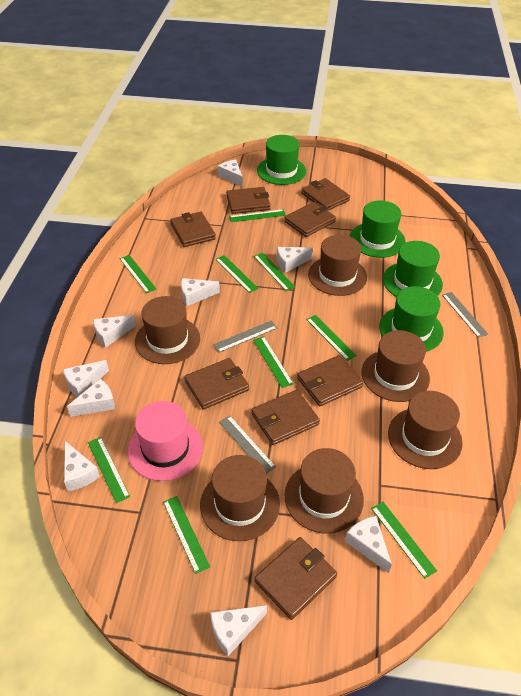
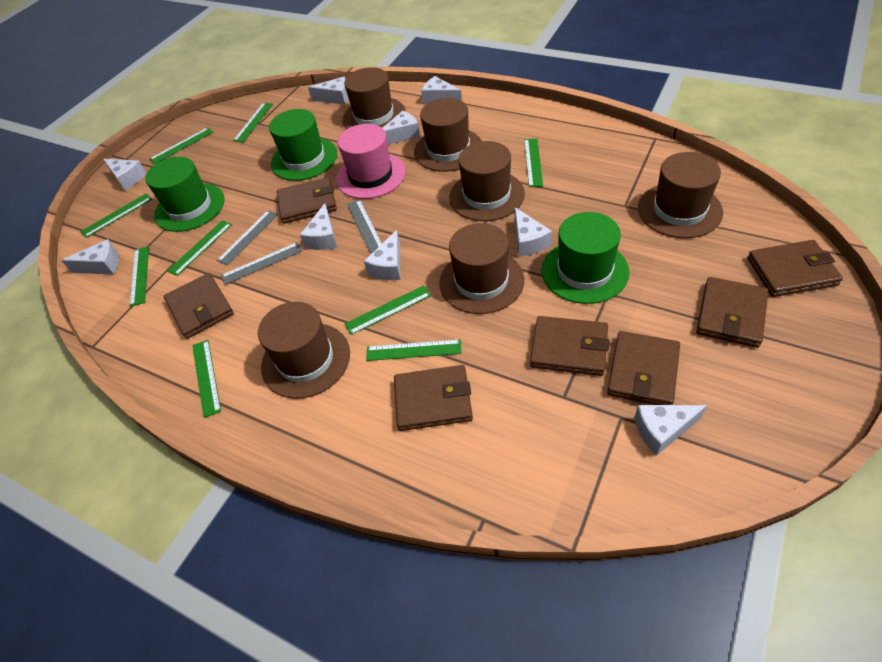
brown wallet: 8 -> 7
green hat: 4 -> 3

